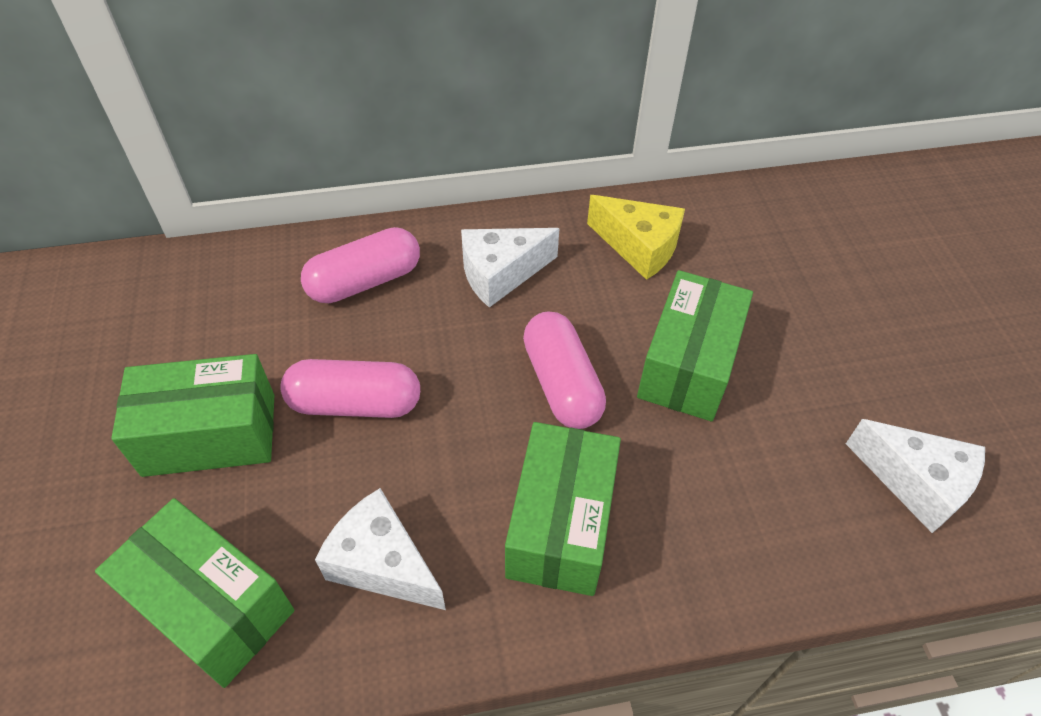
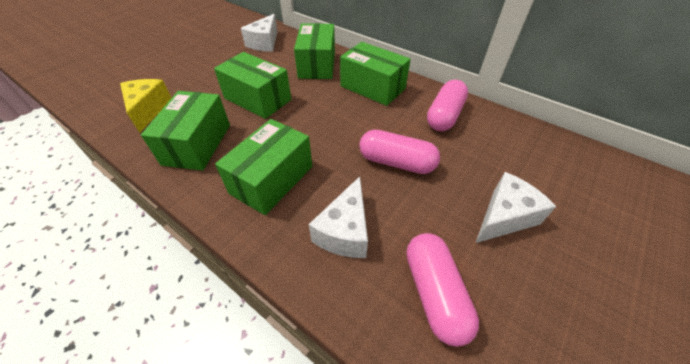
green box: 4 -> 5

